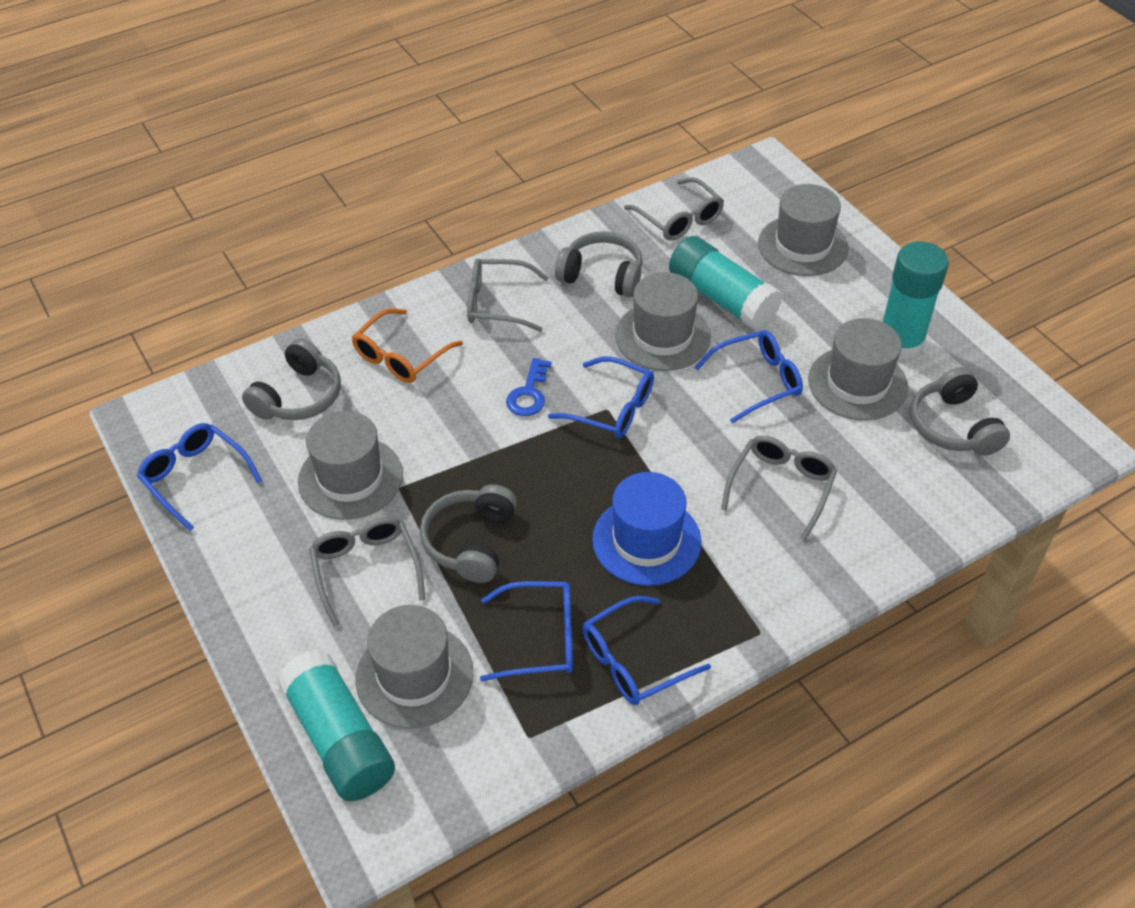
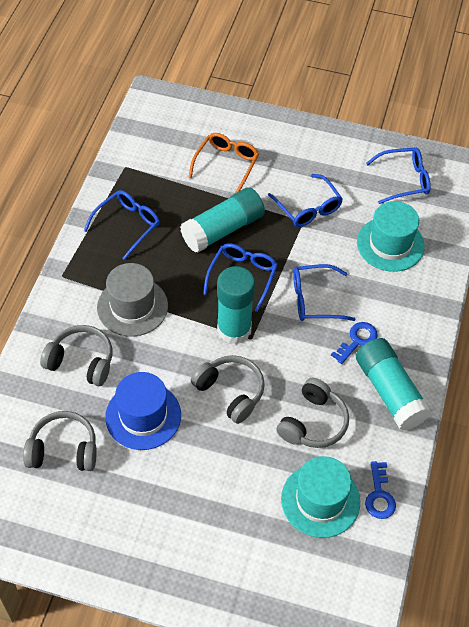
blue key: 1 -> 2
grey glasses: 4 -> 0
grey hat: 5 -> 1
turquoise hat: 0 -> 2

